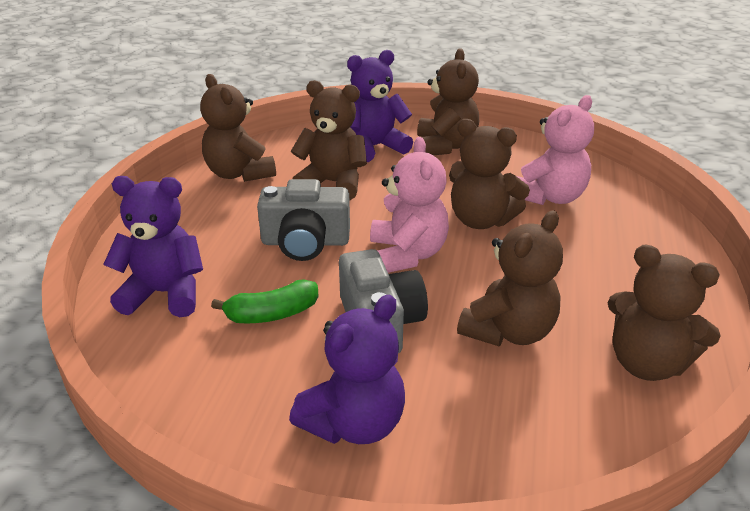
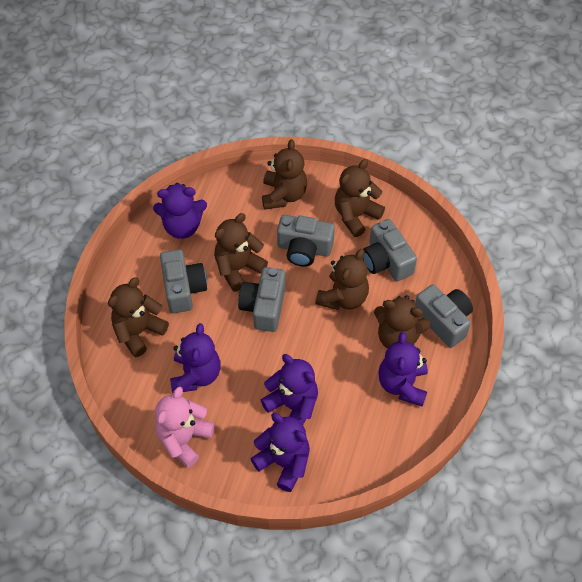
green banana: 1 -> 0
grey camera: 2 -> 5
pink teddy bear: 2 -> 1
purple teddy bear: 3 -> 5

